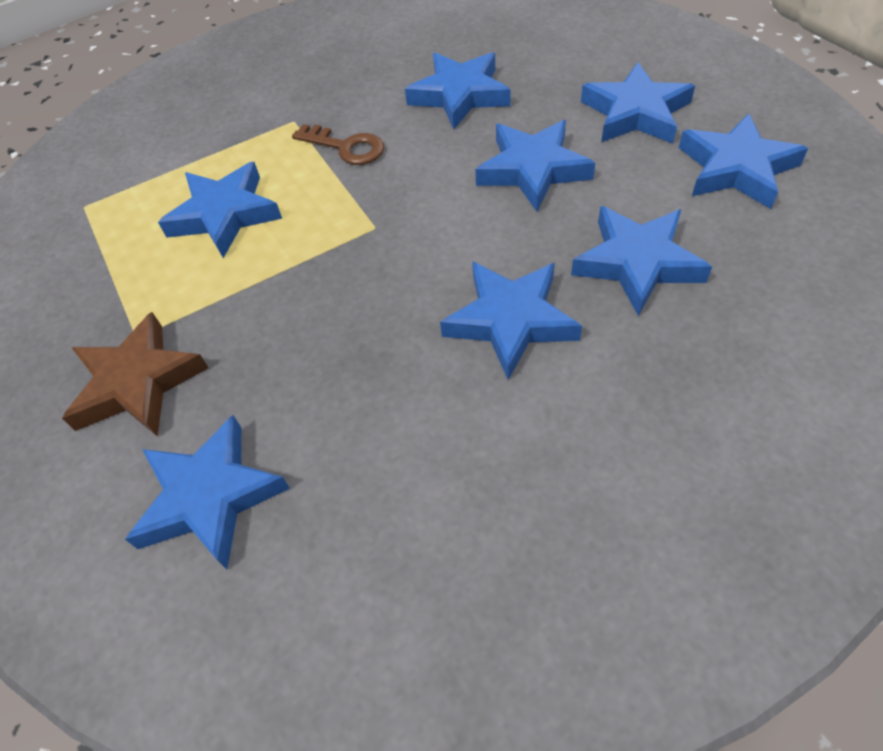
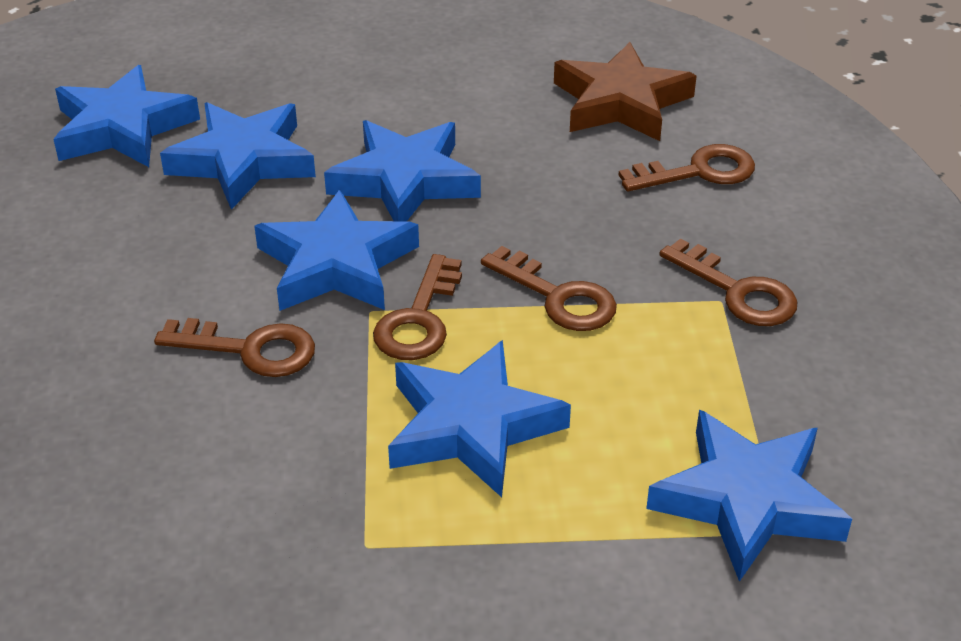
blue star: 8 -> 6
brown key: 1 -> 5

